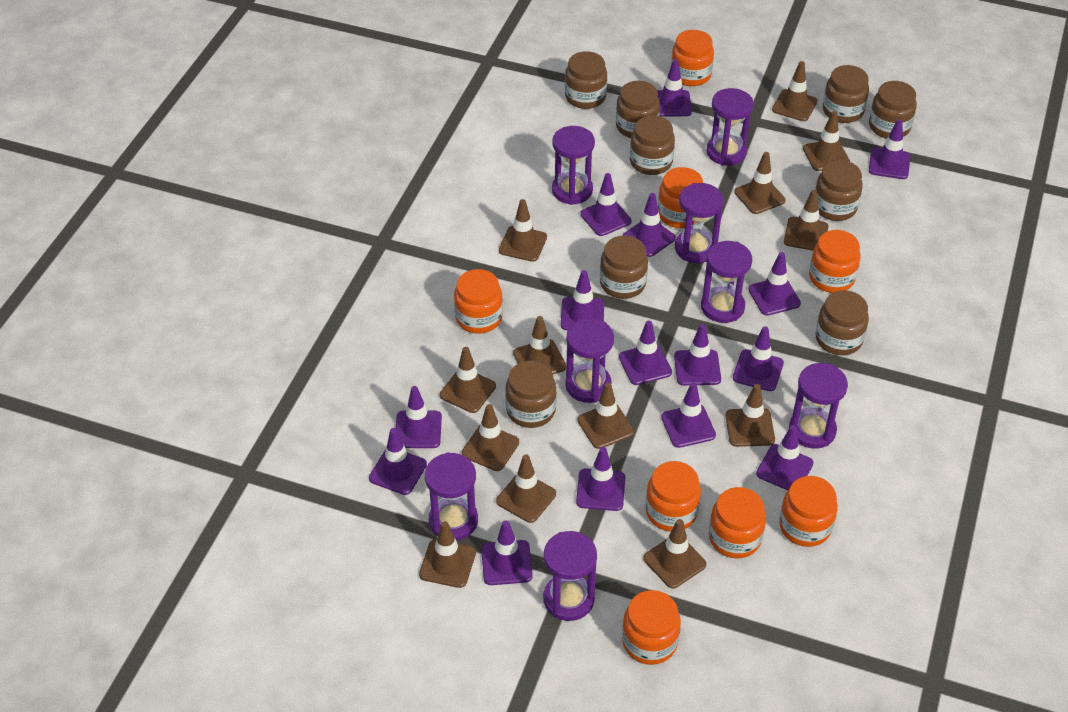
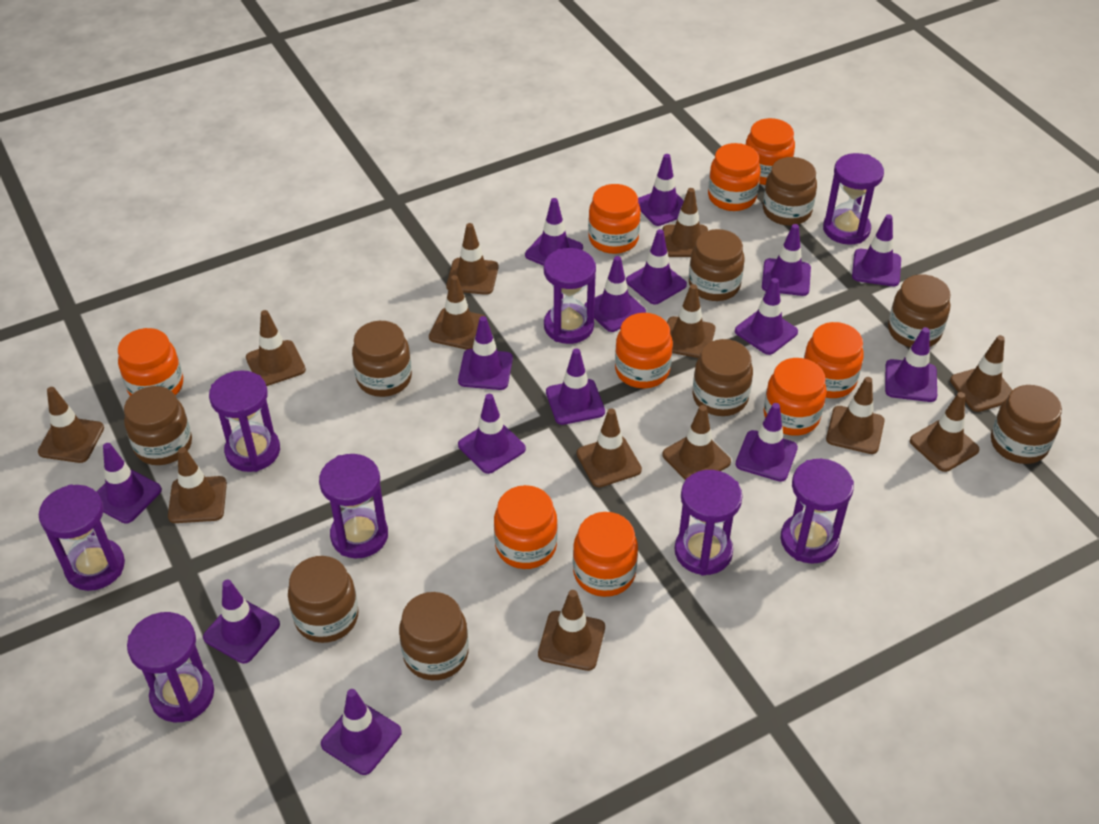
orange jar: 8 -> 9

